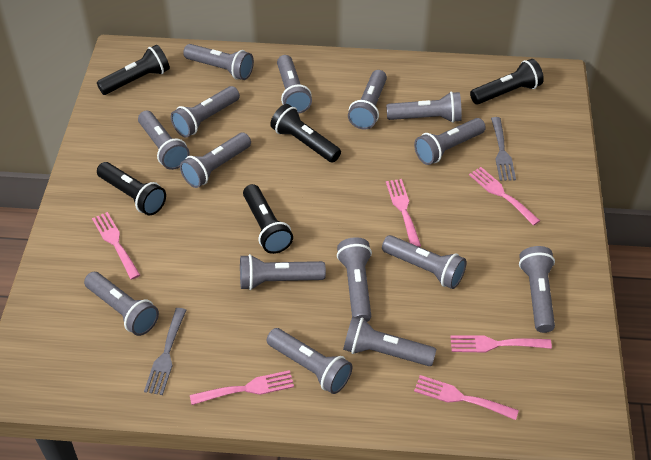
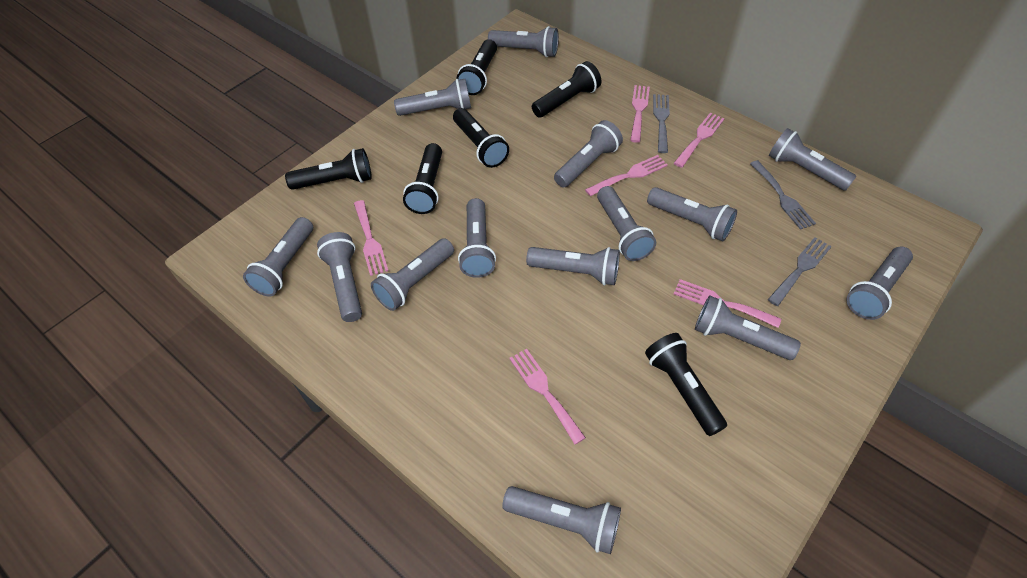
black flashlight: 5 -> 6
grey flashlight: 15 -> 14
grey fork: 2 -> 3

